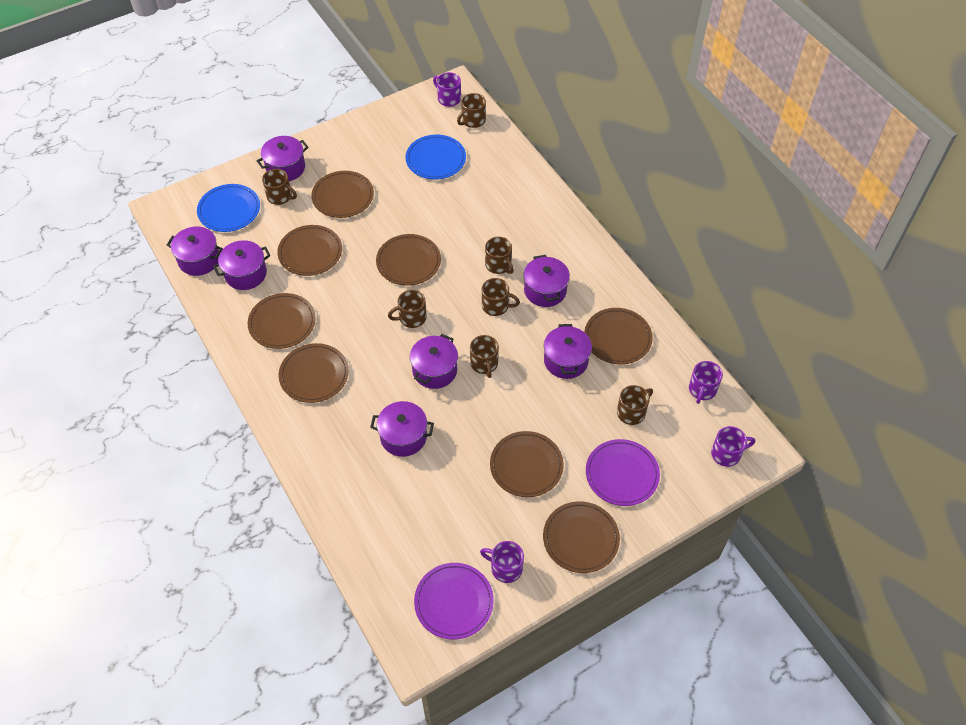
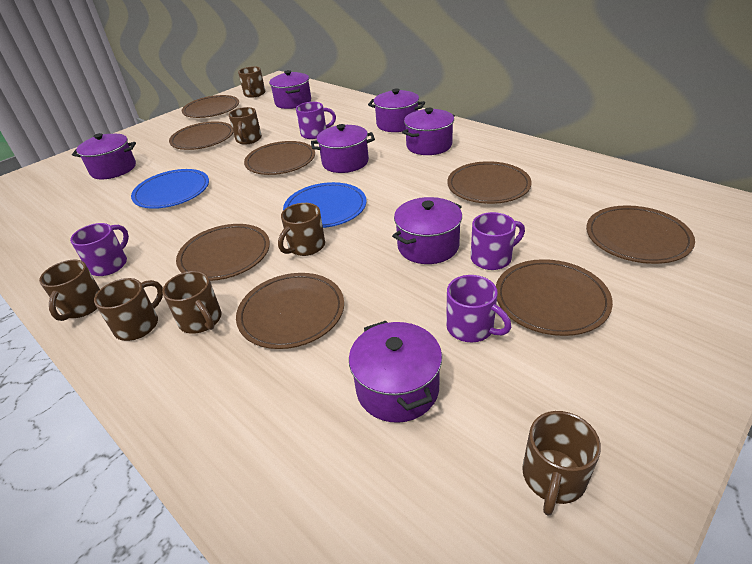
purple plate: 2 -> 0

